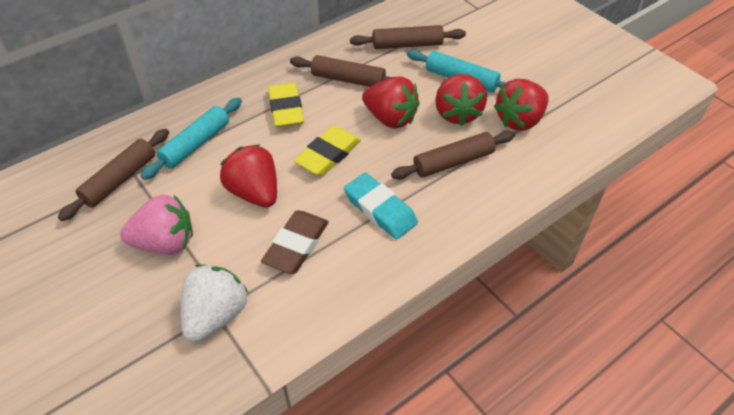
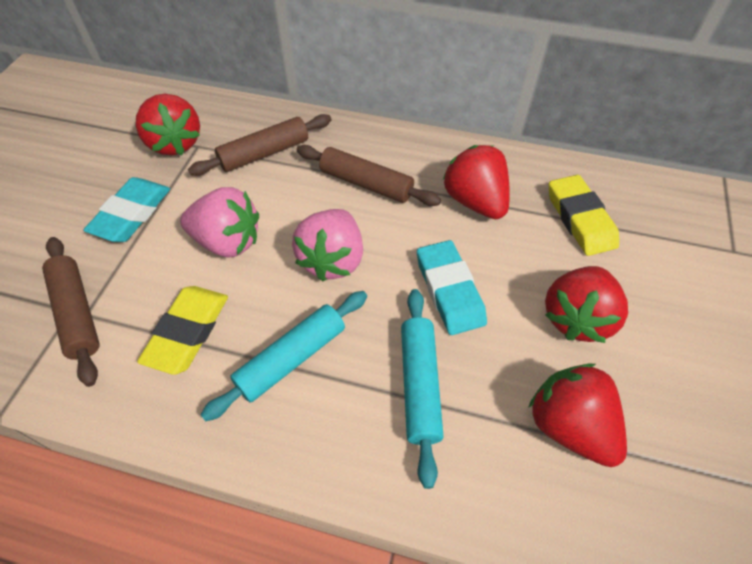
brown eraser: 1 -> 0
brown rolling pin: 4 -> 3
pink strawberry: 1 -> 2
turquoise eraser: 1 -> 2
white strawberry: 1 -> 0

